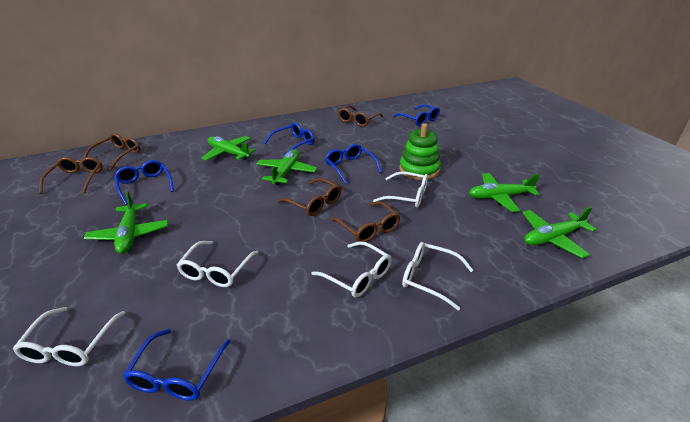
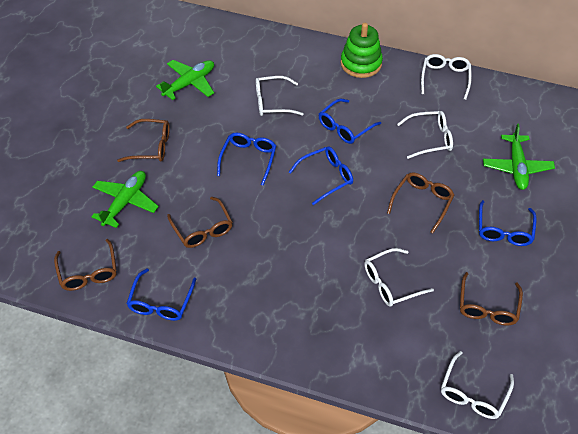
green plane: 5 -> 3

